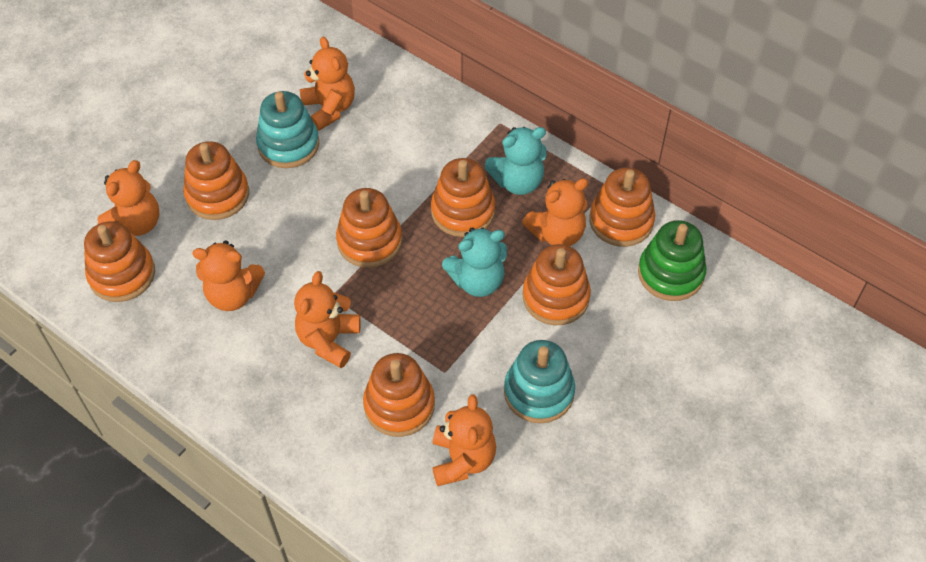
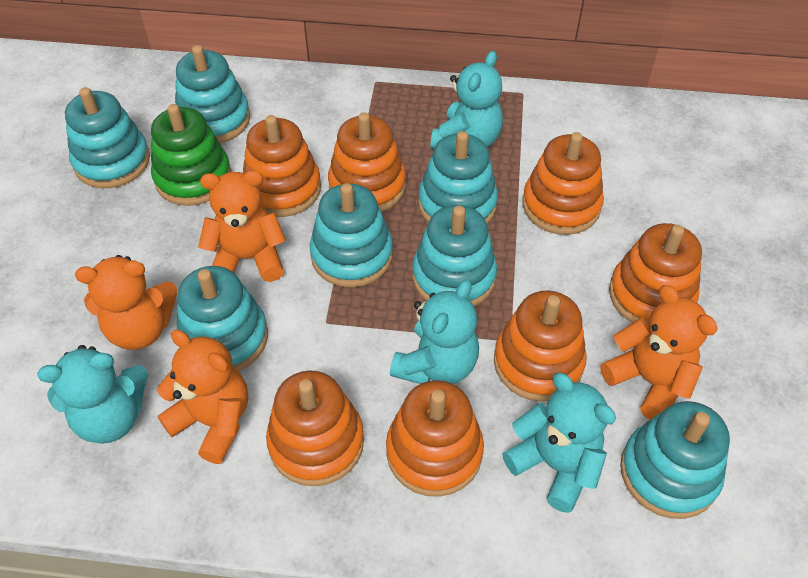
orange teddy bear: 6 -> 4
turquoise stacking toy: 2 -> 7
turquoise teddy bear: 2 -> 4

